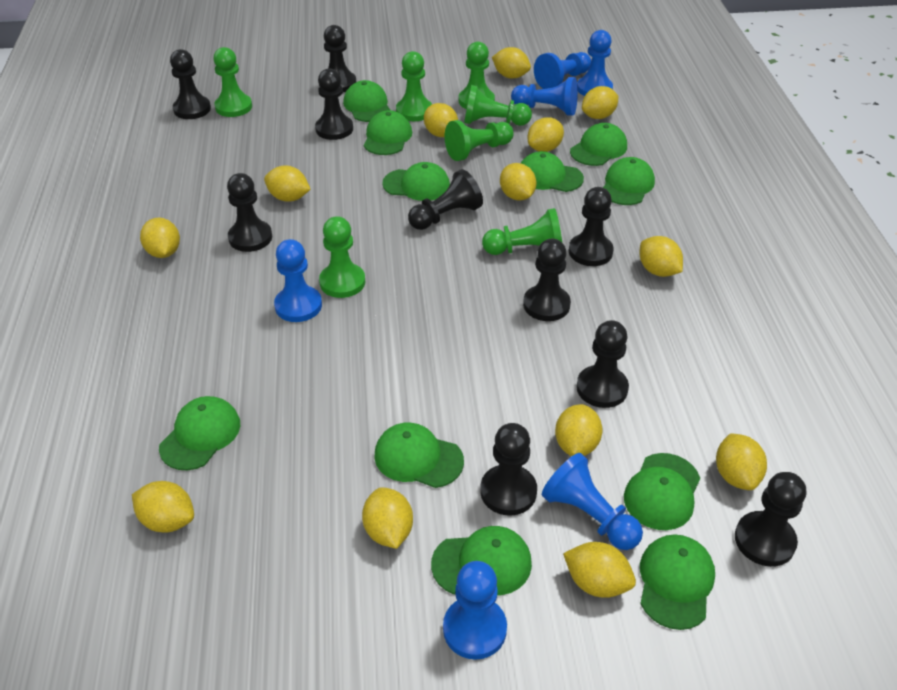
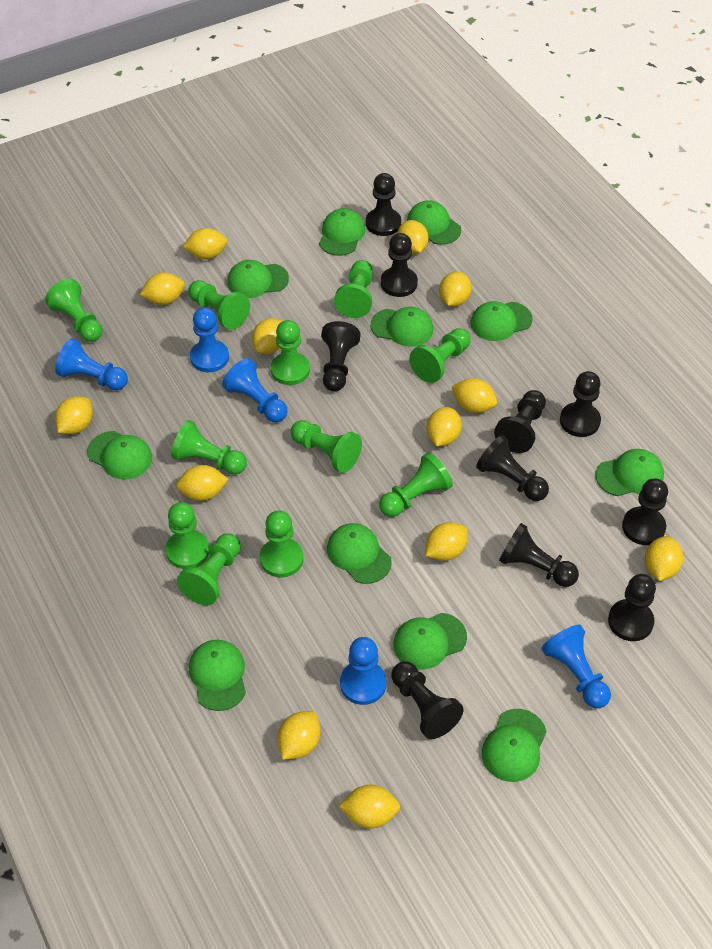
blue pawn: 6 -> 5
green pawn: 7 -> 11

